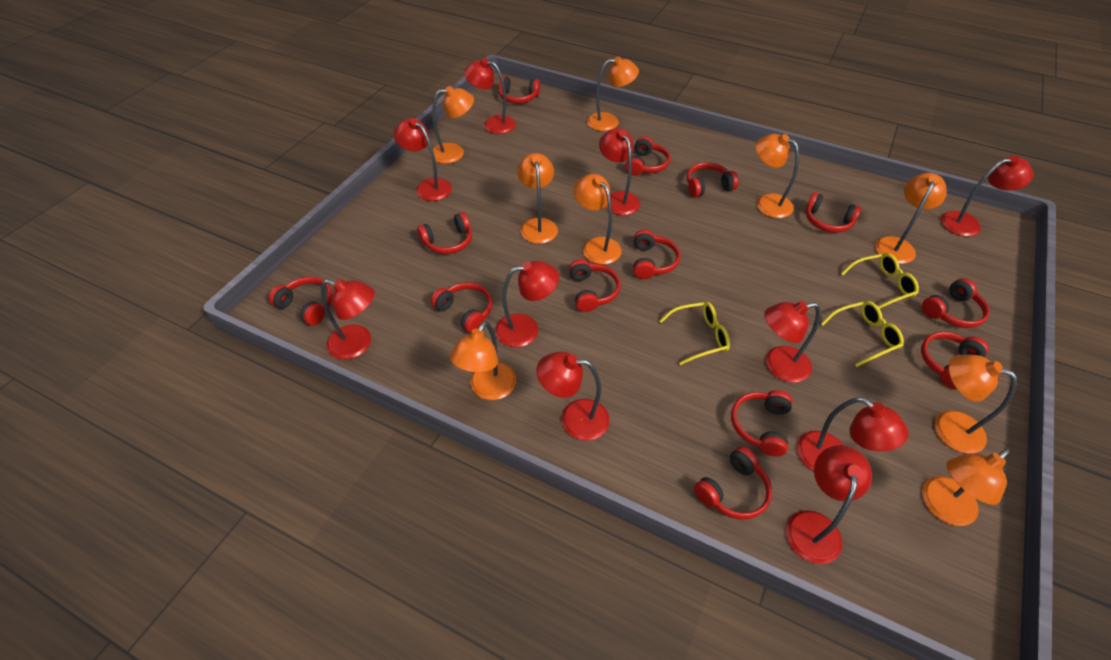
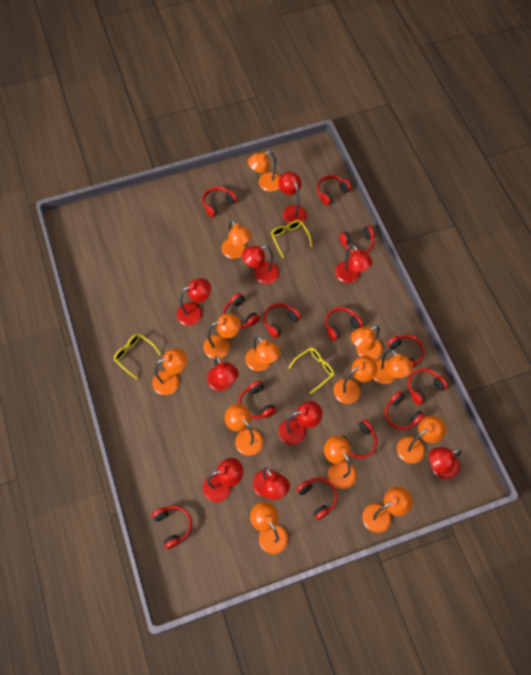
orange lamp: 9 -> 13
red lamp: 10 -> 9

